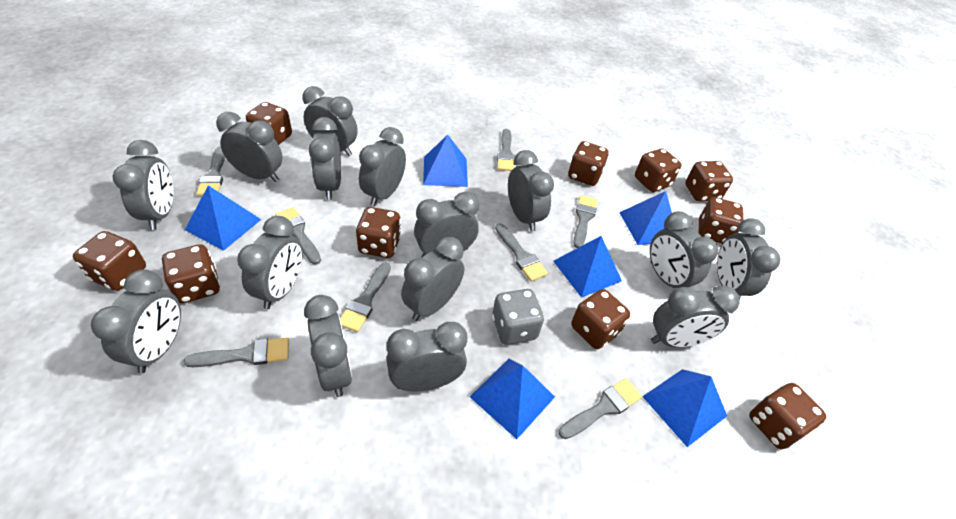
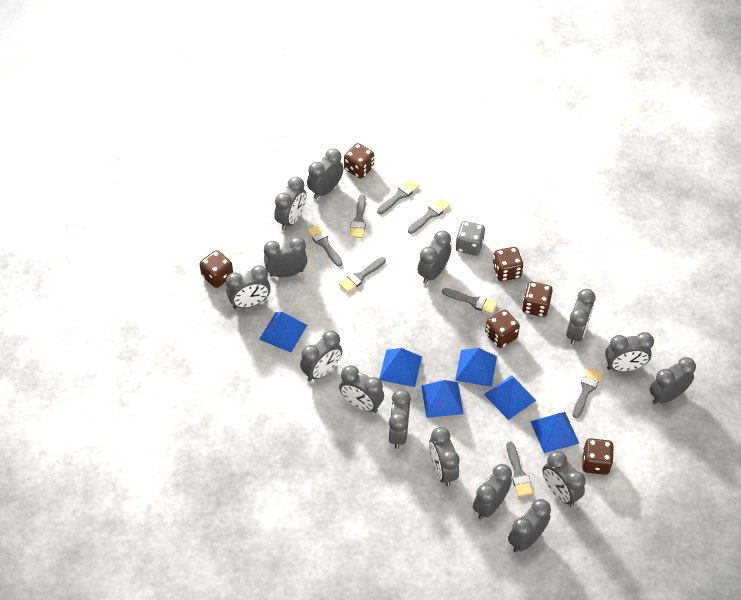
brown dice: 10 -> 6

